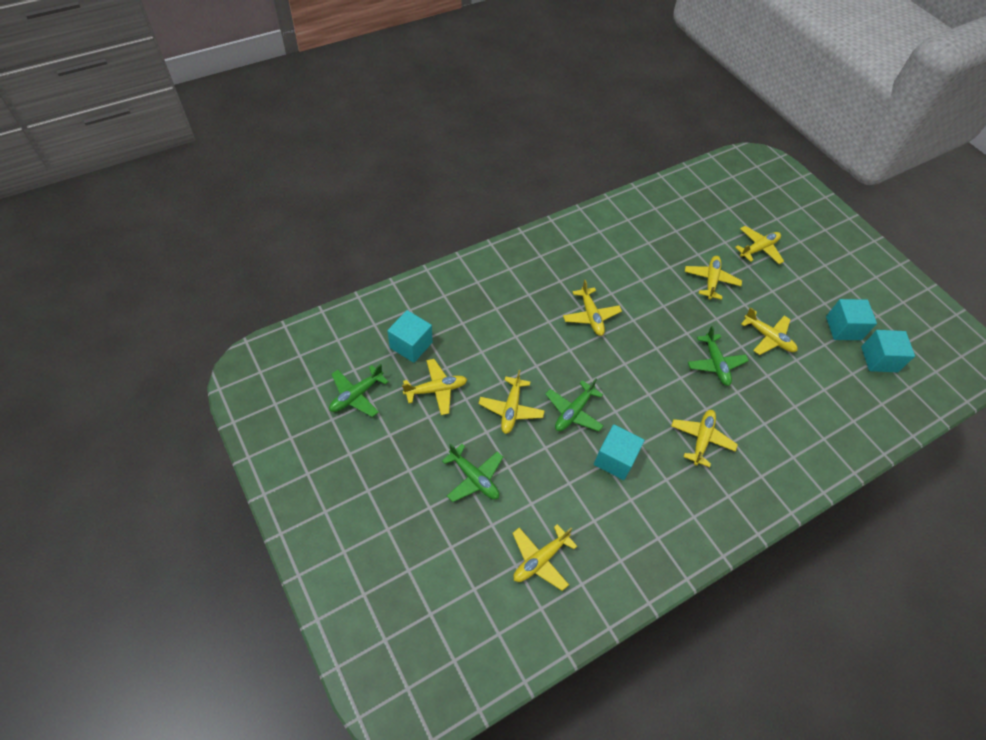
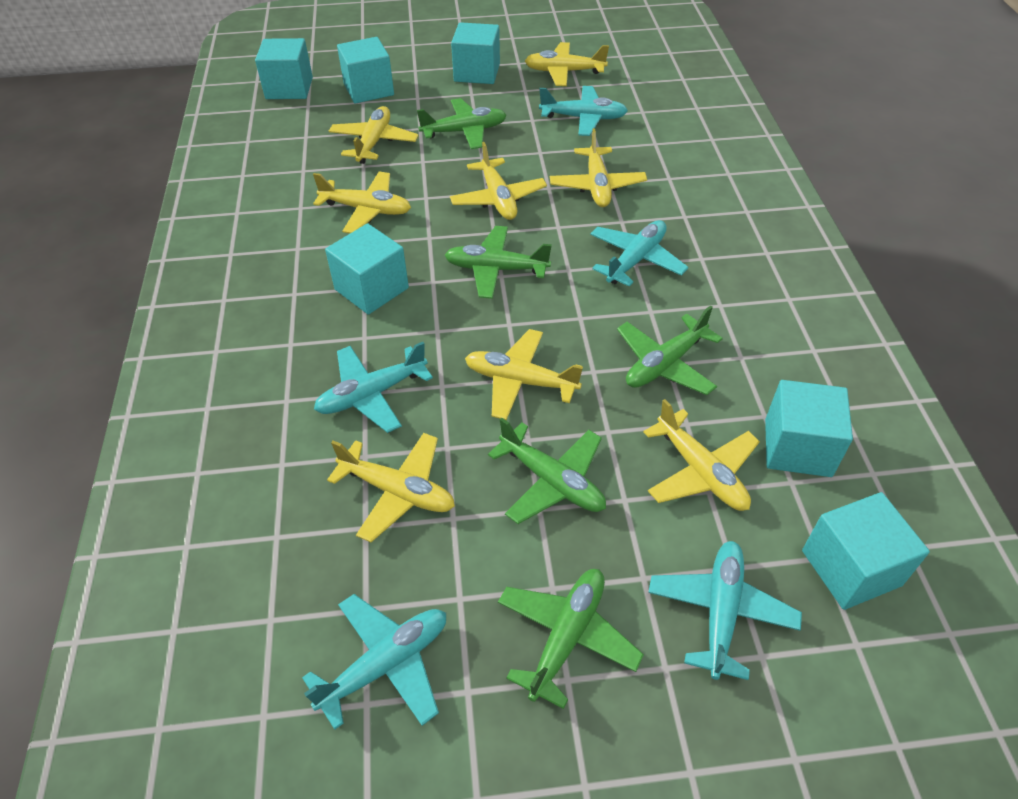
green plane: 4 -> 5
turquoise cube: 4 -> 6
turquoise plane: 0 -> 5

